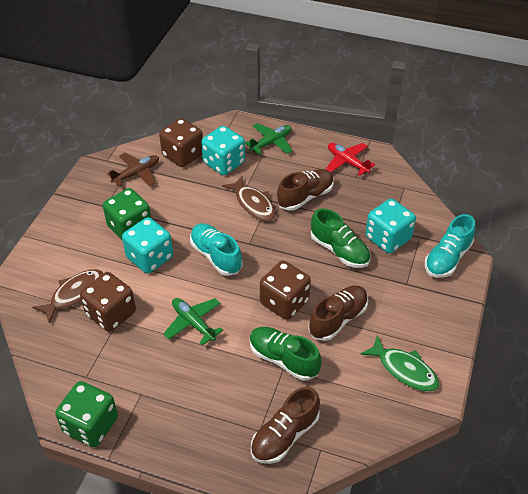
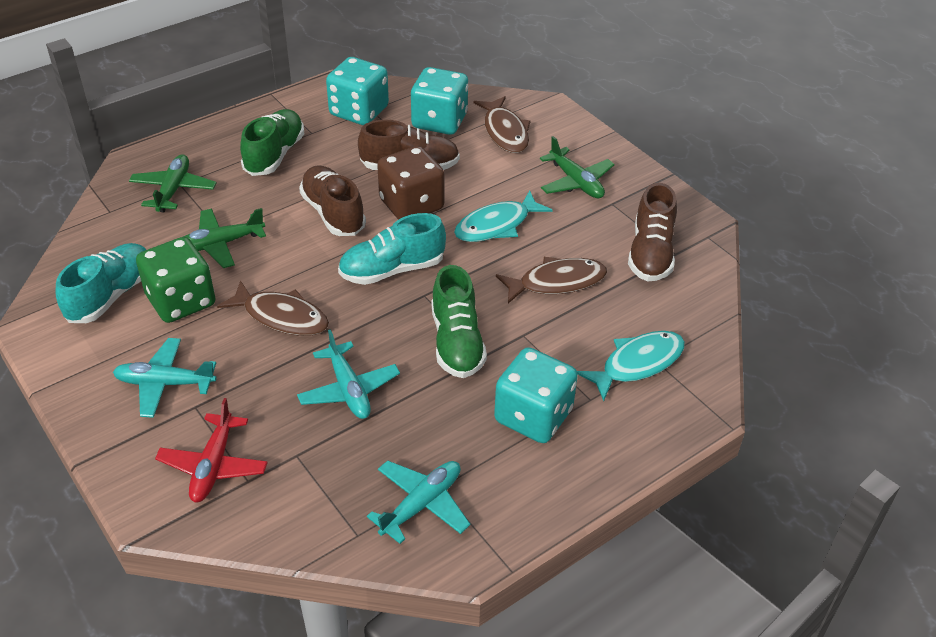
brown dice: 3 -> 1
brown fish: 2 -> 3
brown plane: 1 -> 0
green dice: 2 -> 1
green fish: 1 -> 0
green plane: 2 -> 3
turquoise fish: 0 -> 2
turquoise plane: 0 -> 3

